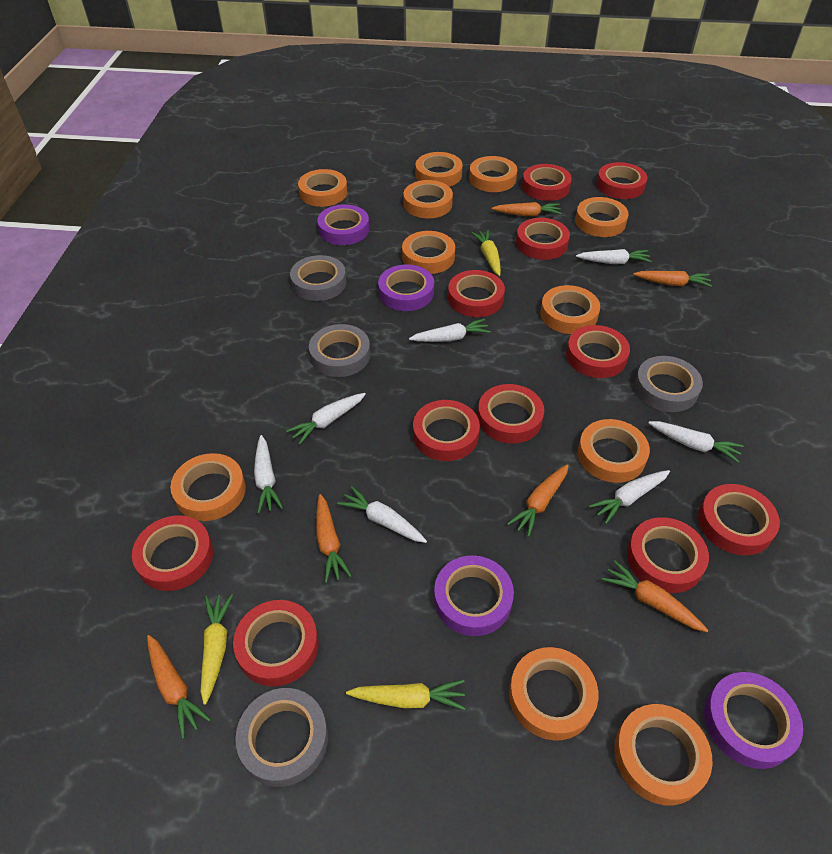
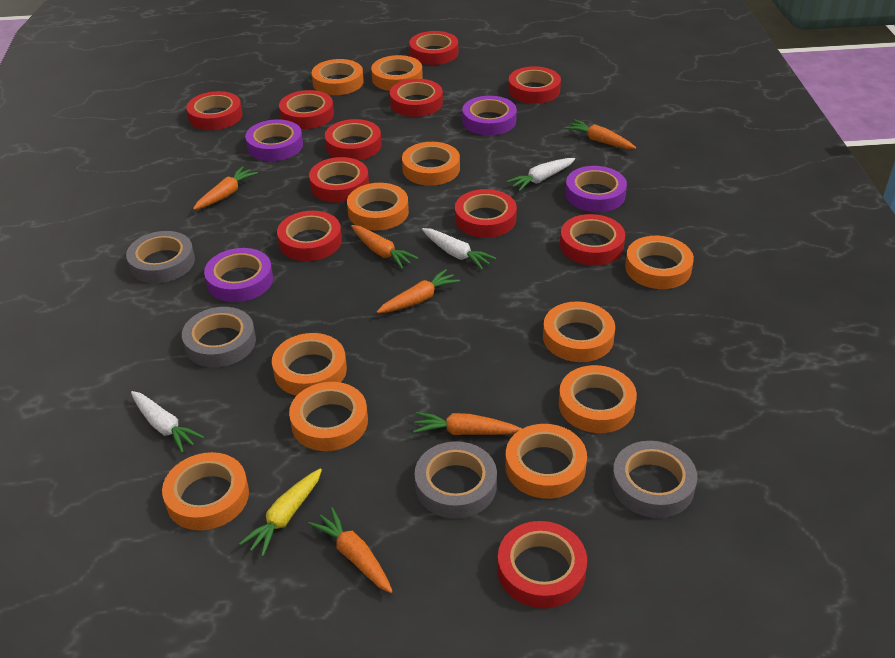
white carrot: 7 -> 3
yellow carrot: 3 -> 1

